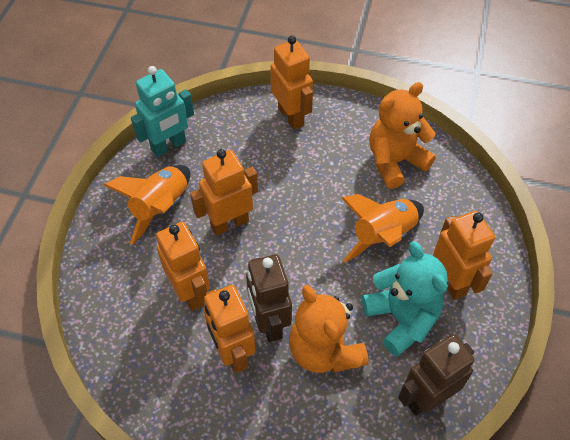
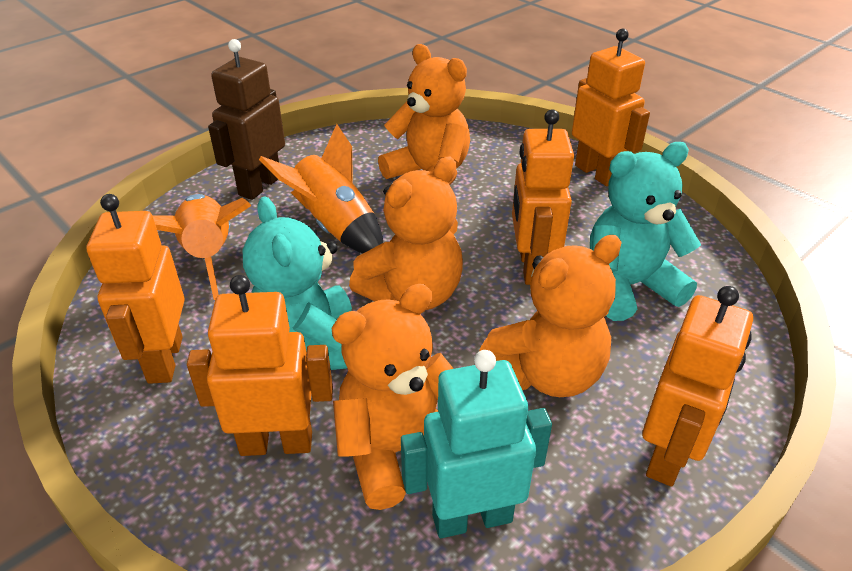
brown robot: 2 -> 1
orange teddy bear: 2 -> 4
turquoise teddy bear: 1 -> 2

